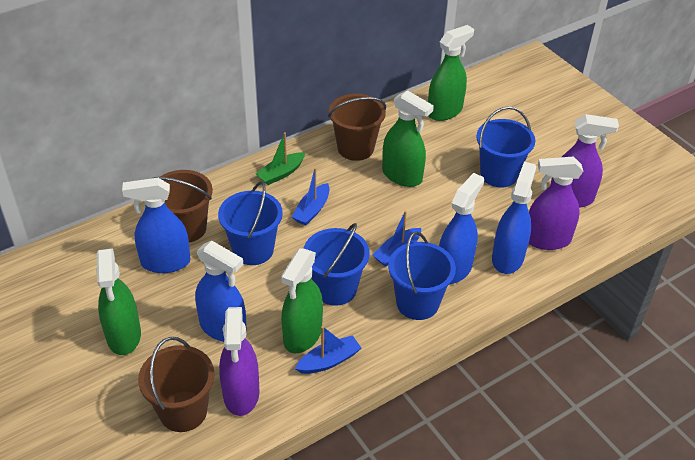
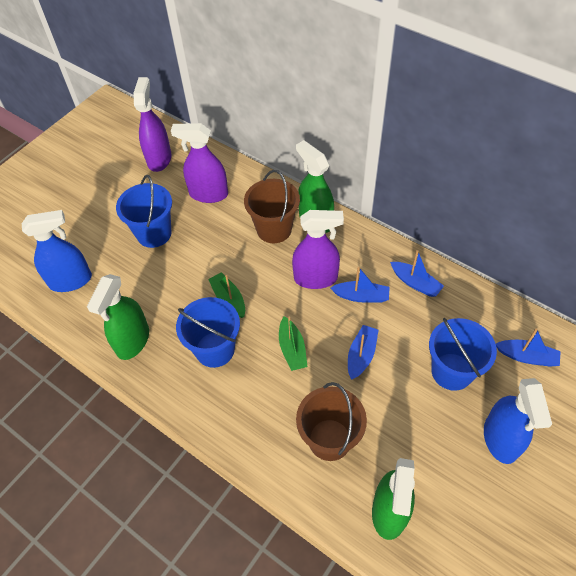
blue boat: 3 -> 4
blue bucket: 4 -> 3
blue spray bottle: 4 -> 2
brown bucket: 3 -> 2
green boat: 1 -> 2
green spray bottle: 4 -> 3

